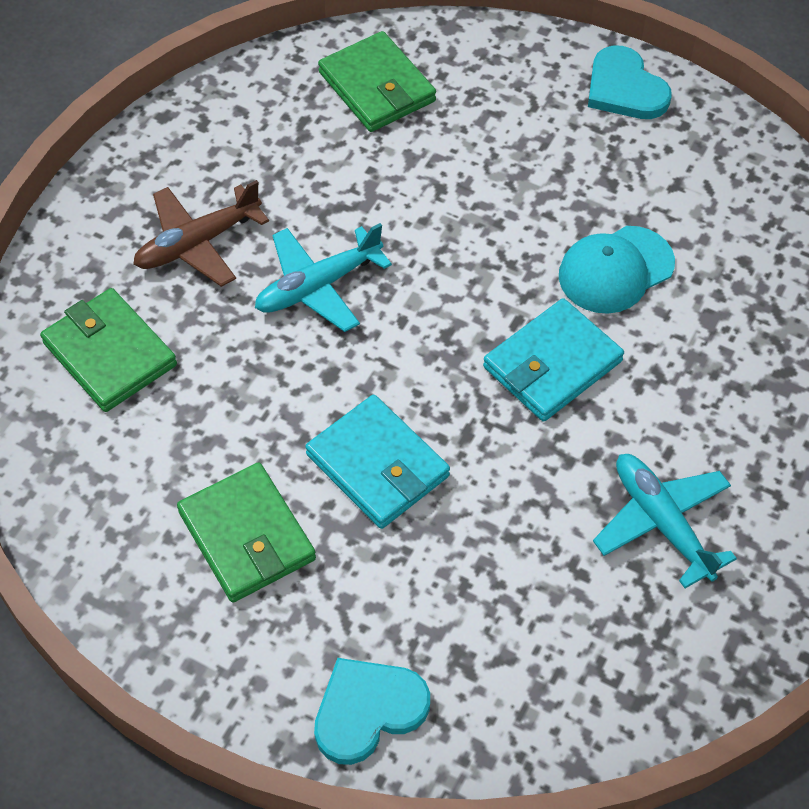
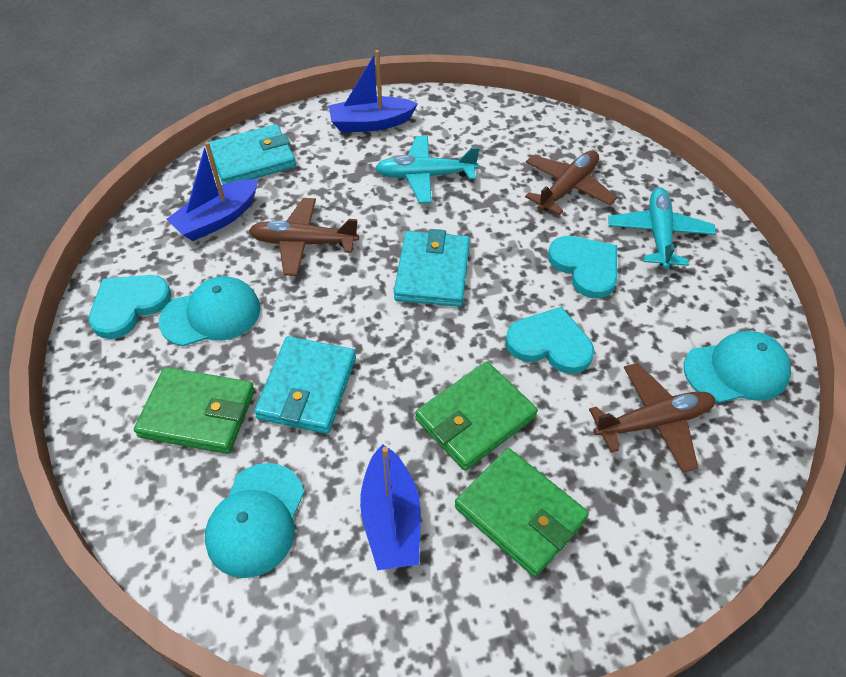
blue boat: 0 -> 3
brown plane: 1 -> 3
turquoise cap: 1 -> 3
turquoise heart: 2 -> 3
turquoise wallet: 2 -> 3

